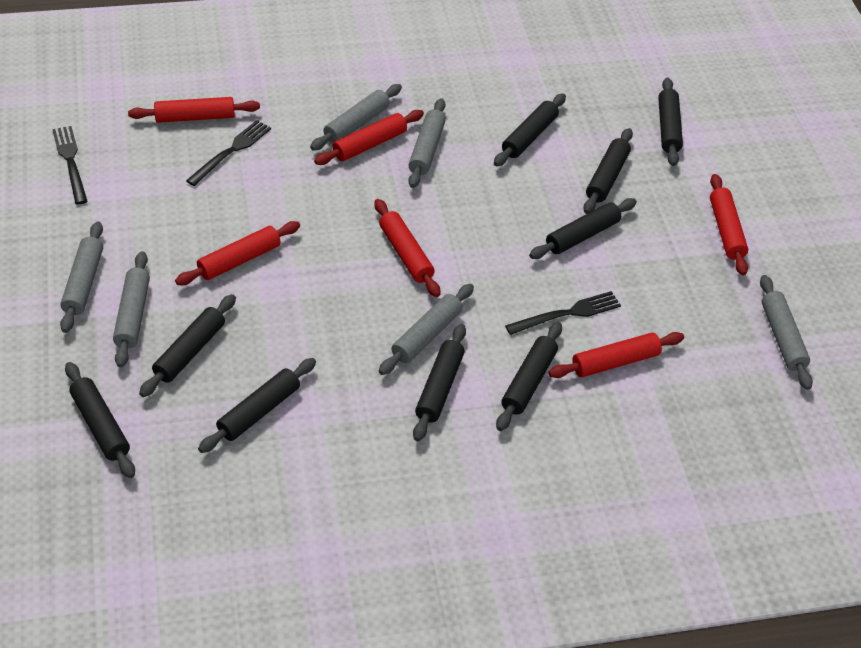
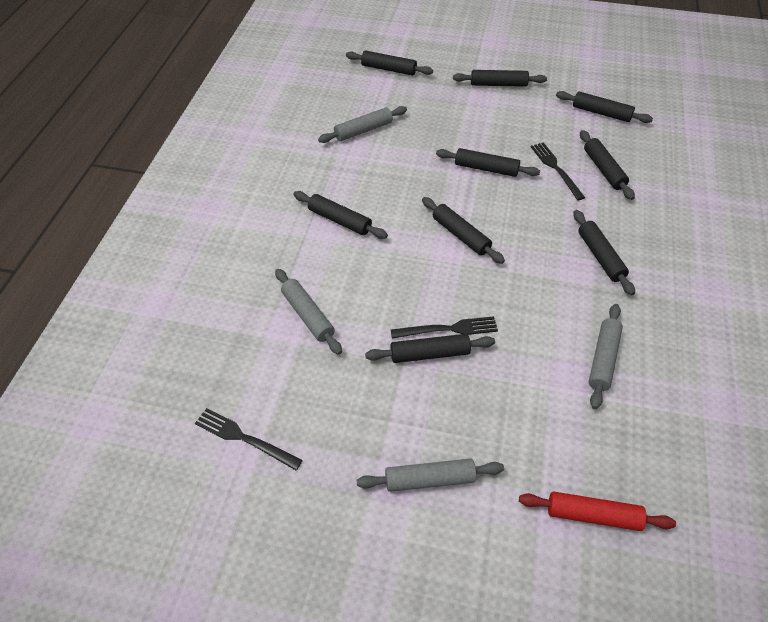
grey rolling pin: 6 -> 4
red rolling pin: 6 -> 1

